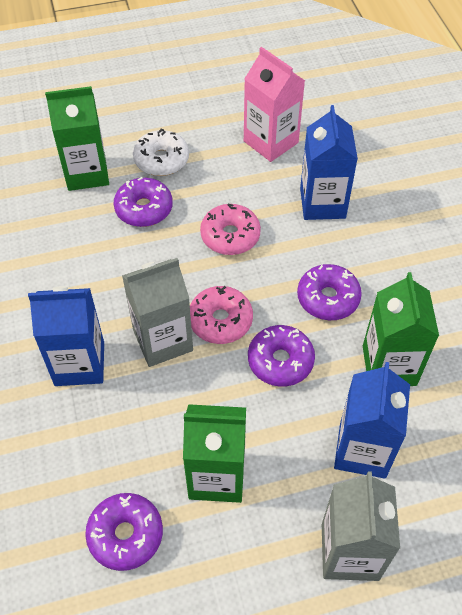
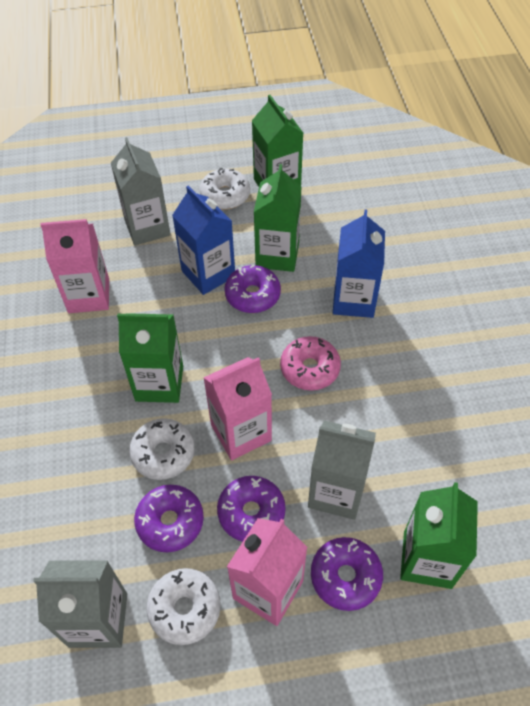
blue carton: 3 -> 2
green carton: 3 -> 4
grey carton: 2 -> 3
pink carton: 1 -> 3
pink donut: 2 -> 1
white donut: 1 -> 3

